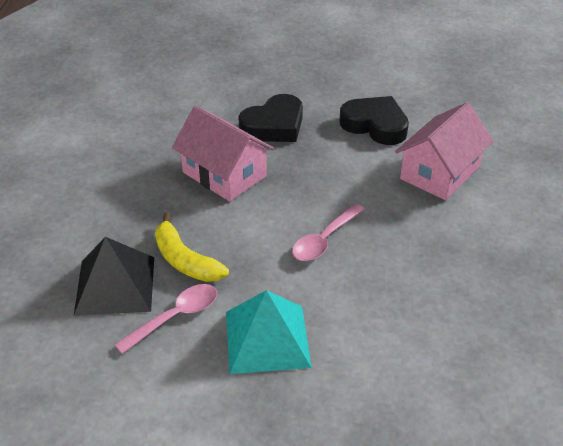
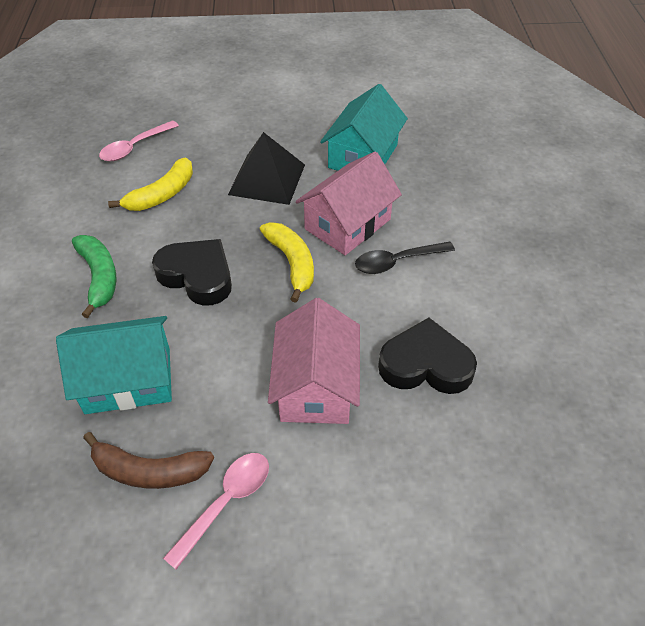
black spoon: 0 -> 1
brown banana: 0 -> 1
green banana: 0 -> 1
turquoise house: 0 -> 2
turquoise pyramid: 1 -> 0
yellow banana: 1 -> 2

